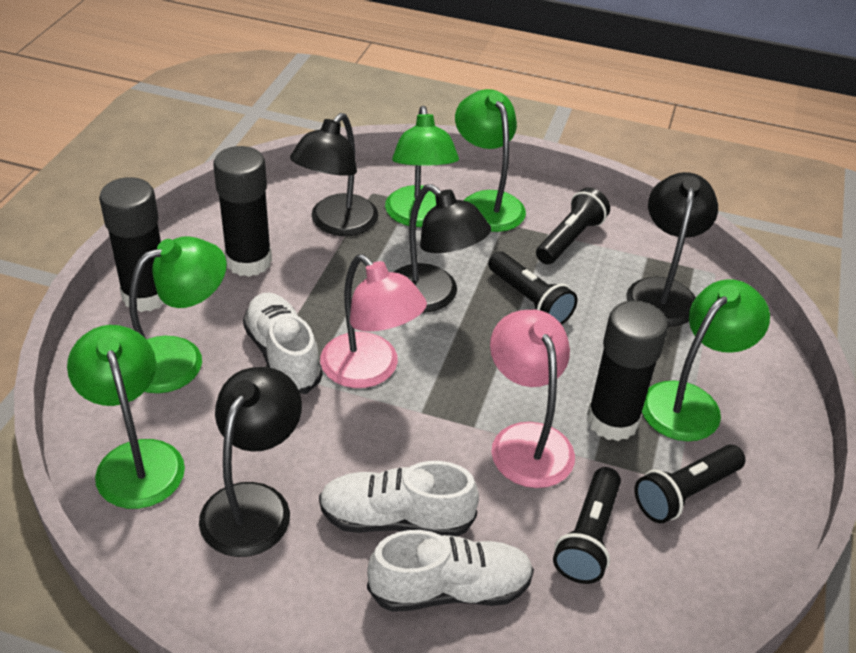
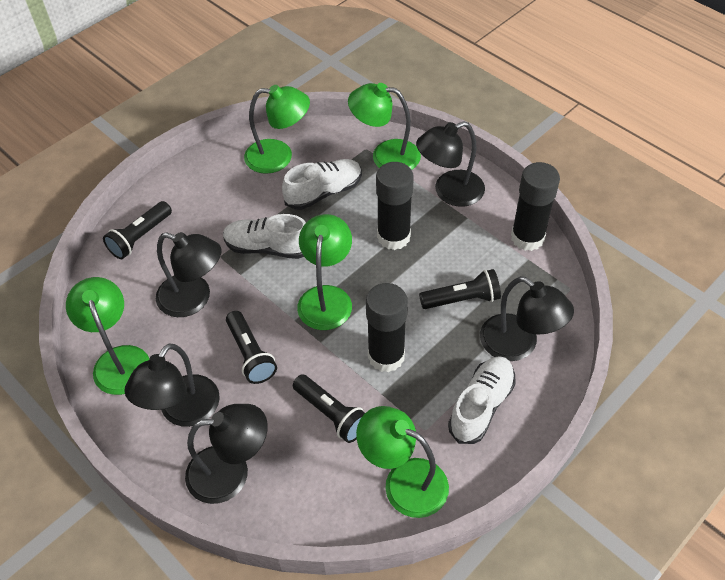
black lamp: 4 -> 5
pink lamp: 2 -> 0

